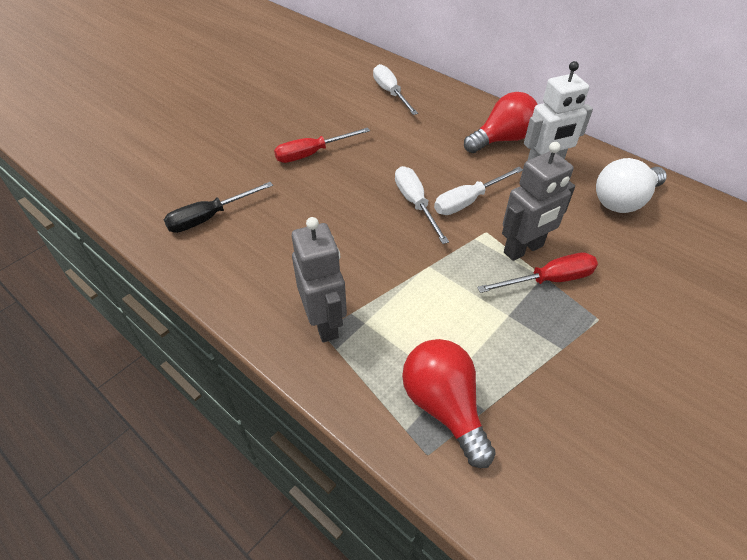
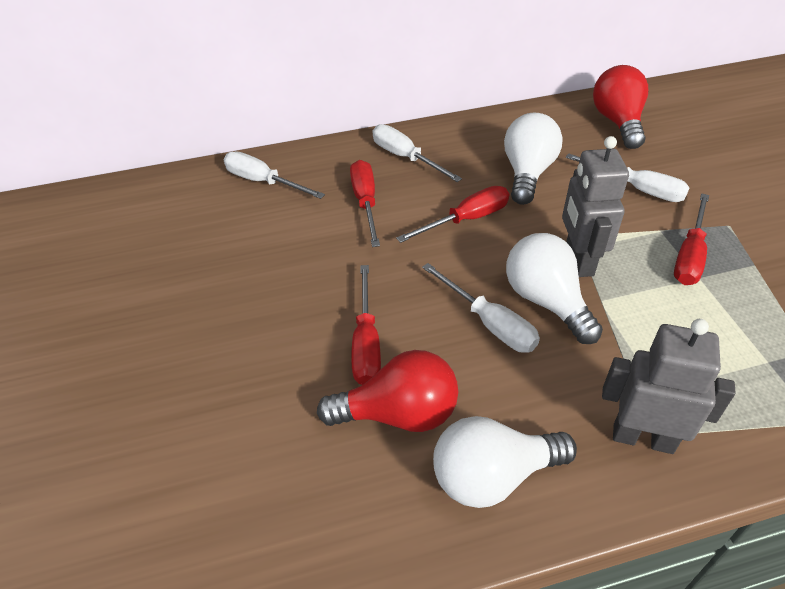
black screwdriver: 1 -> 0
red screwdriver: 2 -> 4
white light bulb: 1 -> 3
white robot: 1 -> 0
white screwdriver: 3 -> 4

